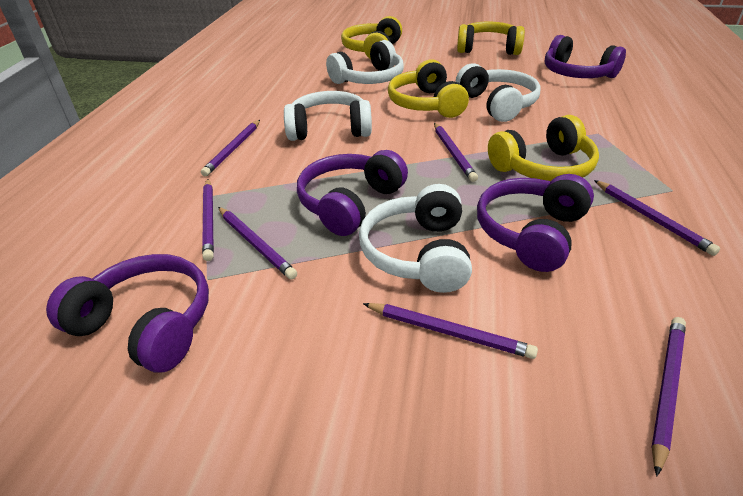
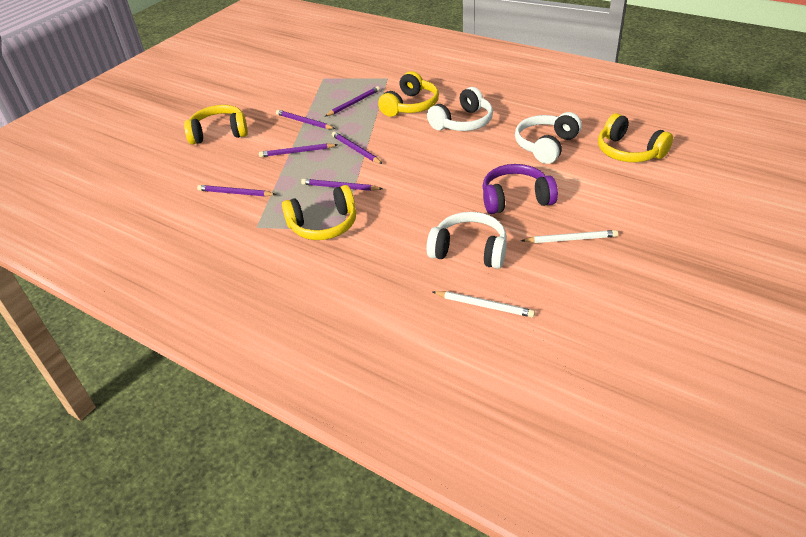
purple headphones: 4 -> 1
purple pencil: 7 -> 6
white headphones: 4 -> 3
white pencil: 0 -> 2

